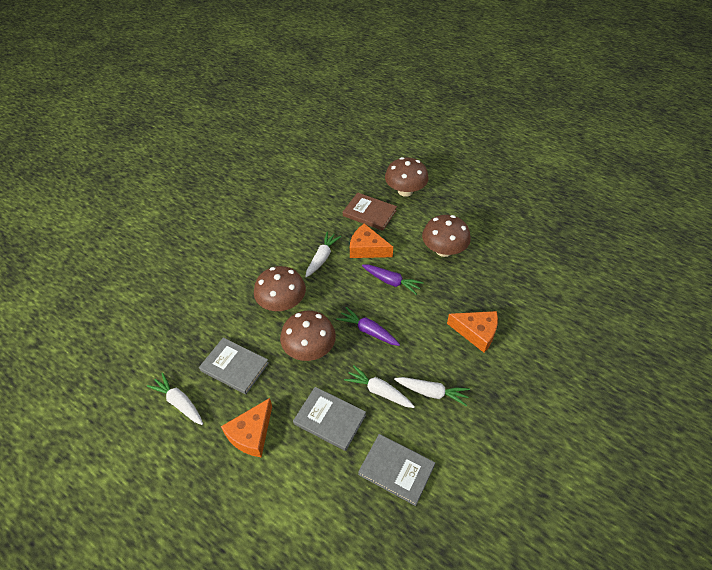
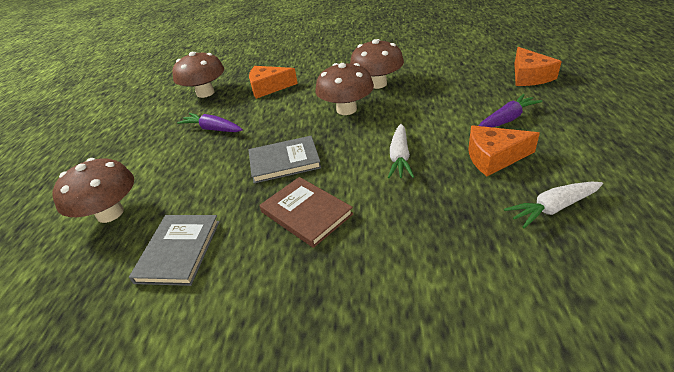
grey book: 3 -> 2
white carrot: 4 -> 2

